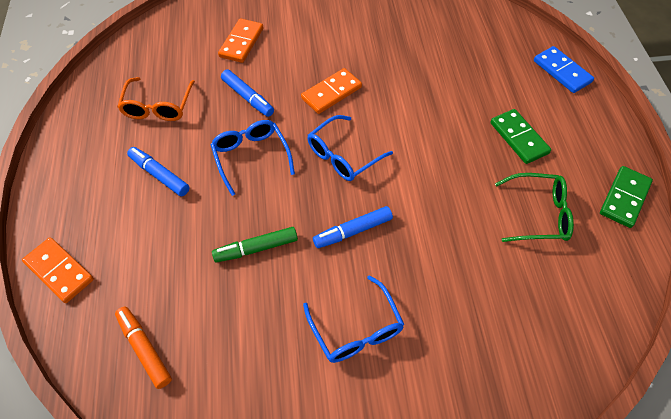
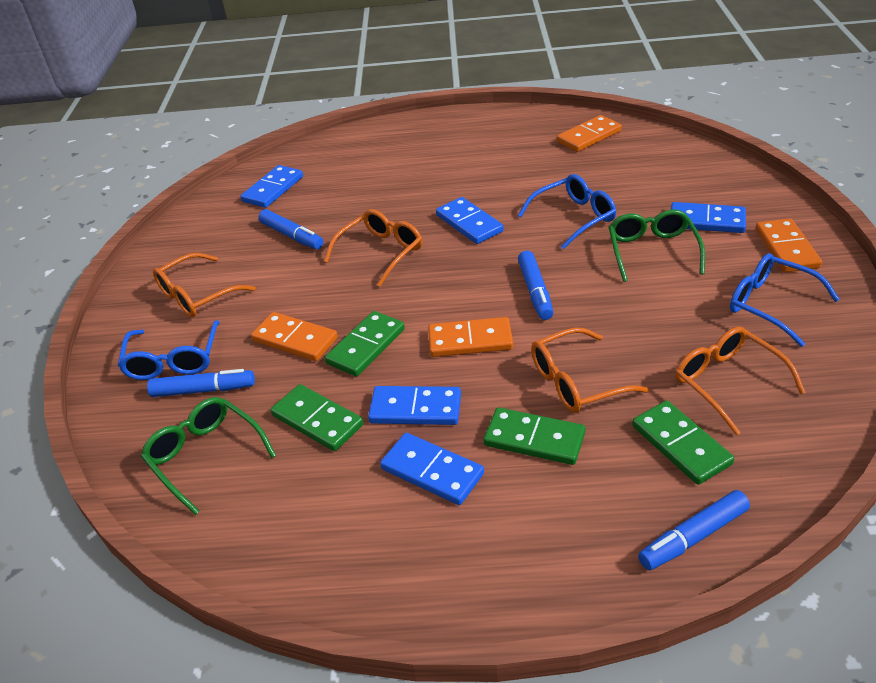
blue domino: 1 -> 5
blue marker: 3 -> 4
green domino: 2 -> 4
green glasses: 1 -> 2
green marker: 1 -> 0
orange domino: 3 -> 4
orange glasses: 1 -> 4
orange marker: 1 -> 0

